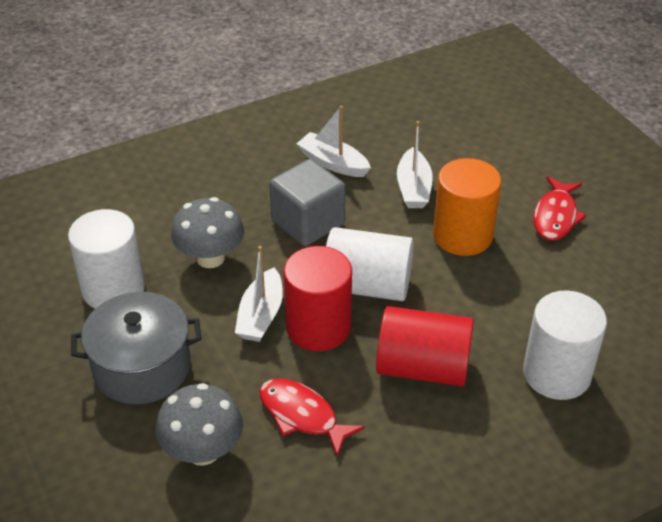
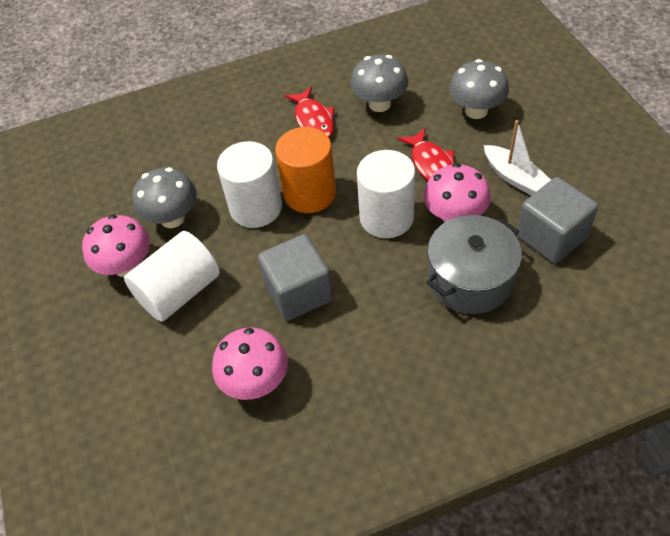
grey cube: 1 -> 2
grey mushroom: 2 -> 3
pink mushroom: 0 -> 3
red cylinder: 2 -> 0
white boat: 3 -> 1

